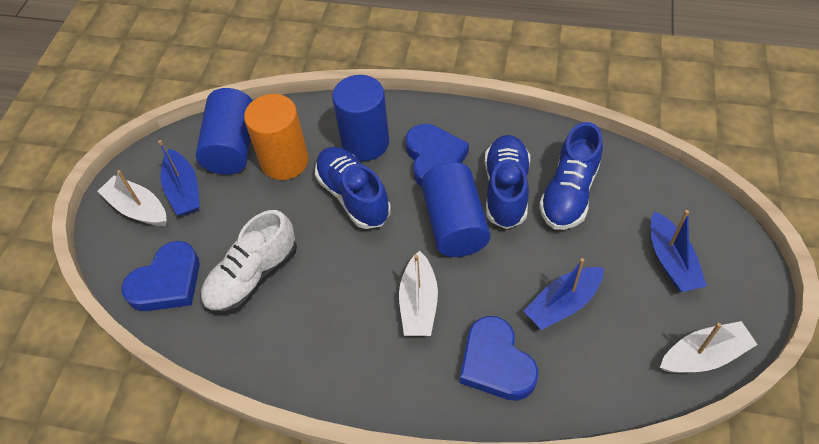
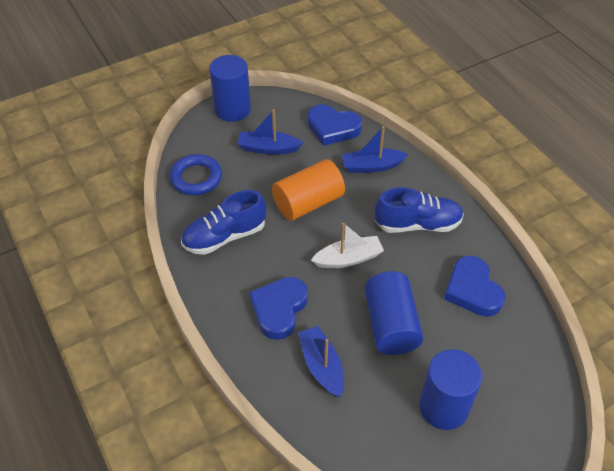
blue ring: 0 -> 1
blue shoe: 3 -> 2
white boat: 3 -> 1
white shoe: 1 -> 0

